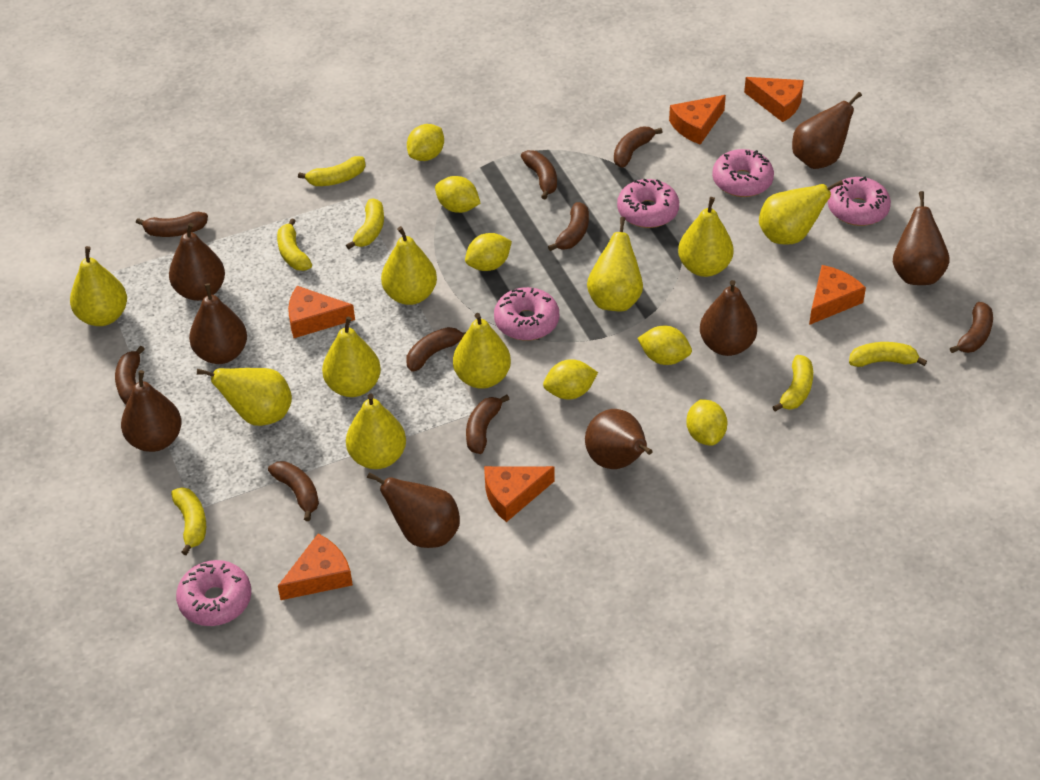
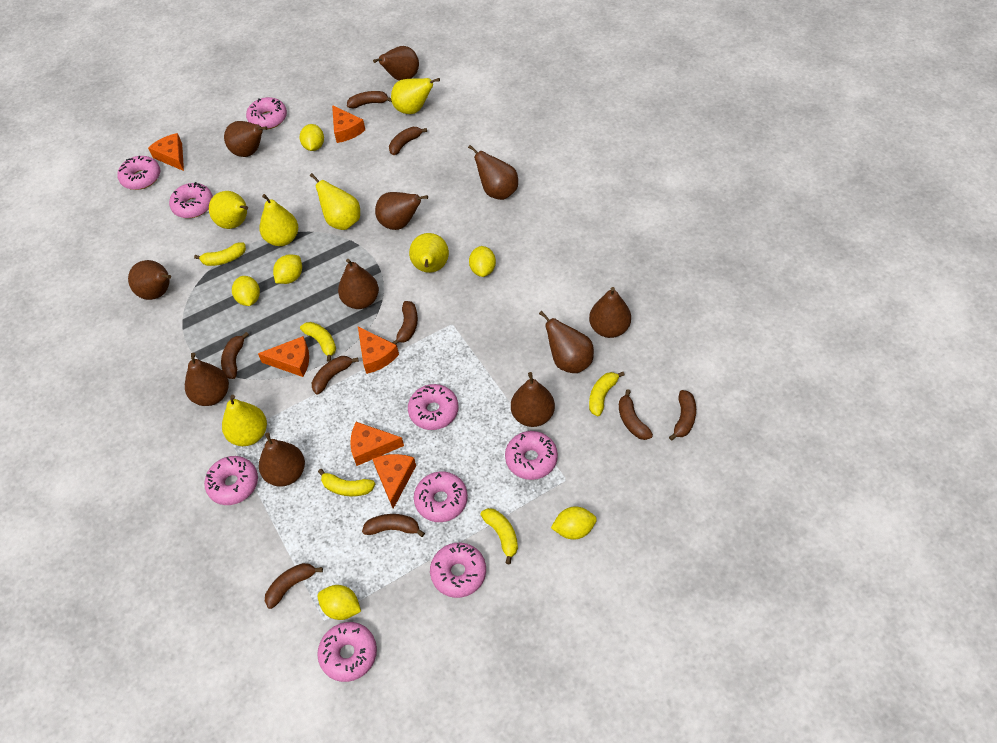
brown pear: 8 -> 11
pink donut: 5 -> 9
yellow banana: 6 -> 5
yellow pear: 9 -> 6

